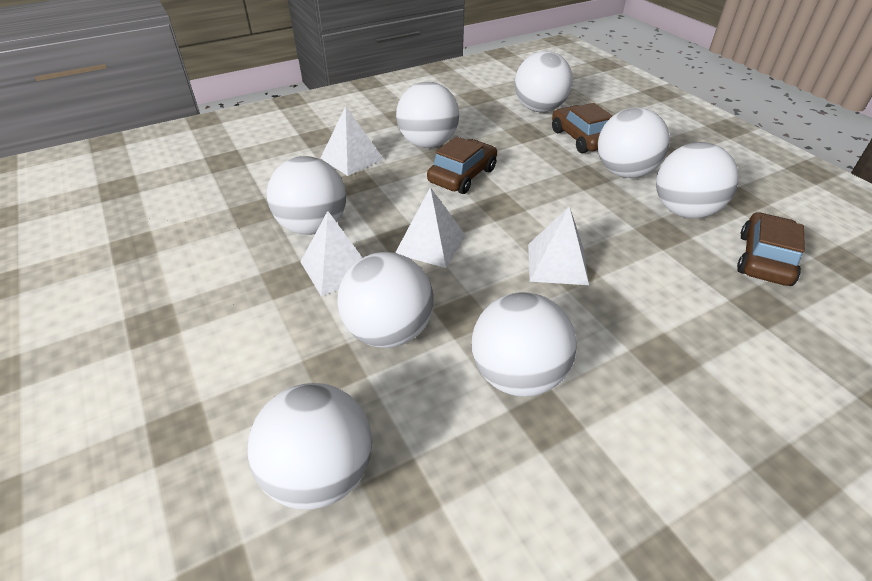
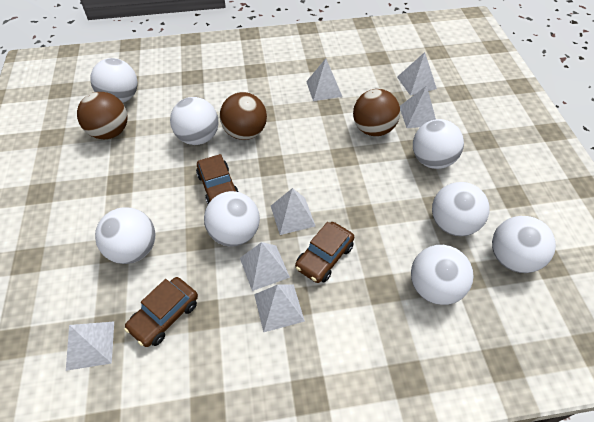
brown ball: 0 -> 3
white pyramid: 4 -> 7

